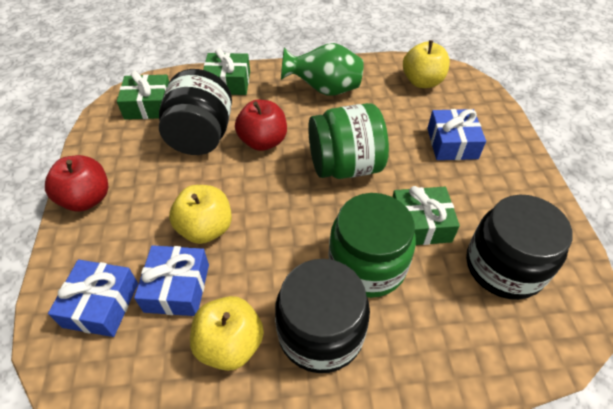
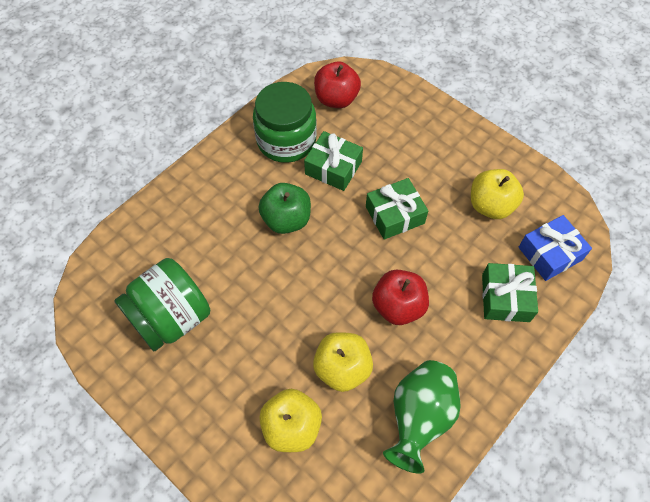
black jar: 3 -> 0
blue gift: 3 -> 1
green apple: 0 -> 1

